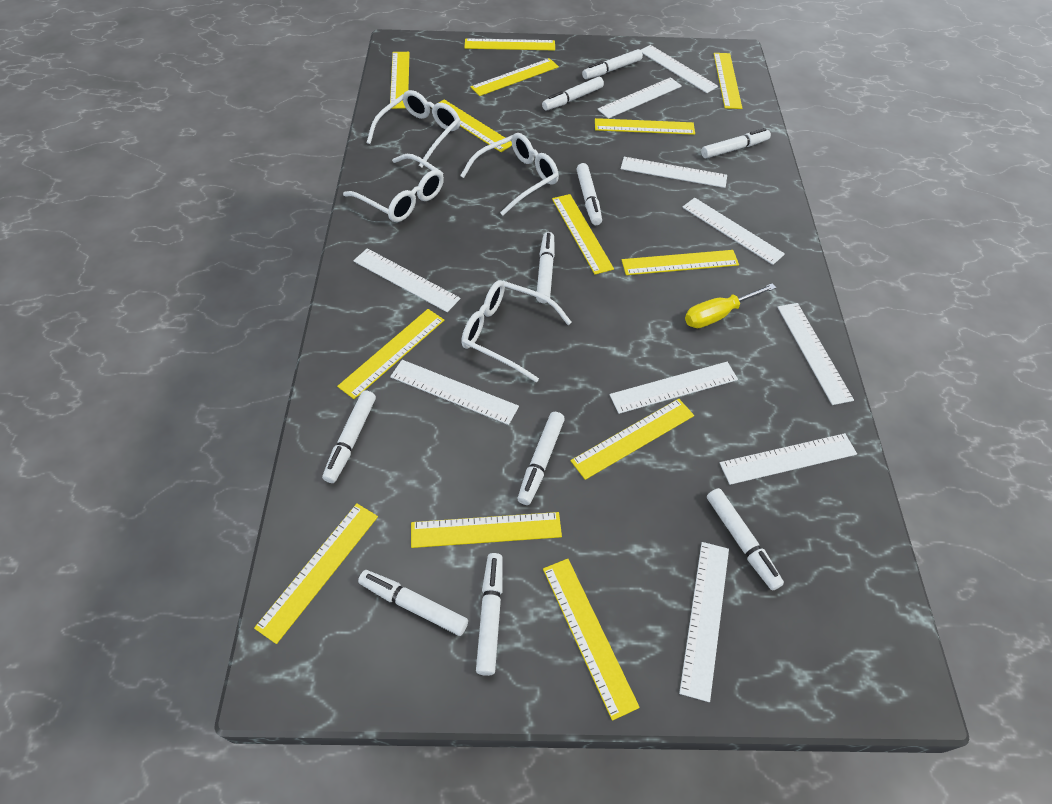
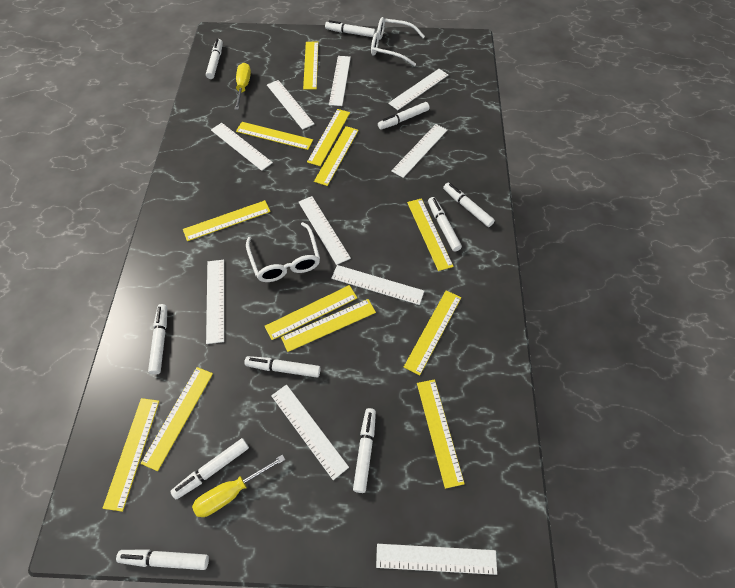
white glasses: 4 -> 2
yellow ruler: 13 -> 12
yellow screwdriver: 1 -> 2

